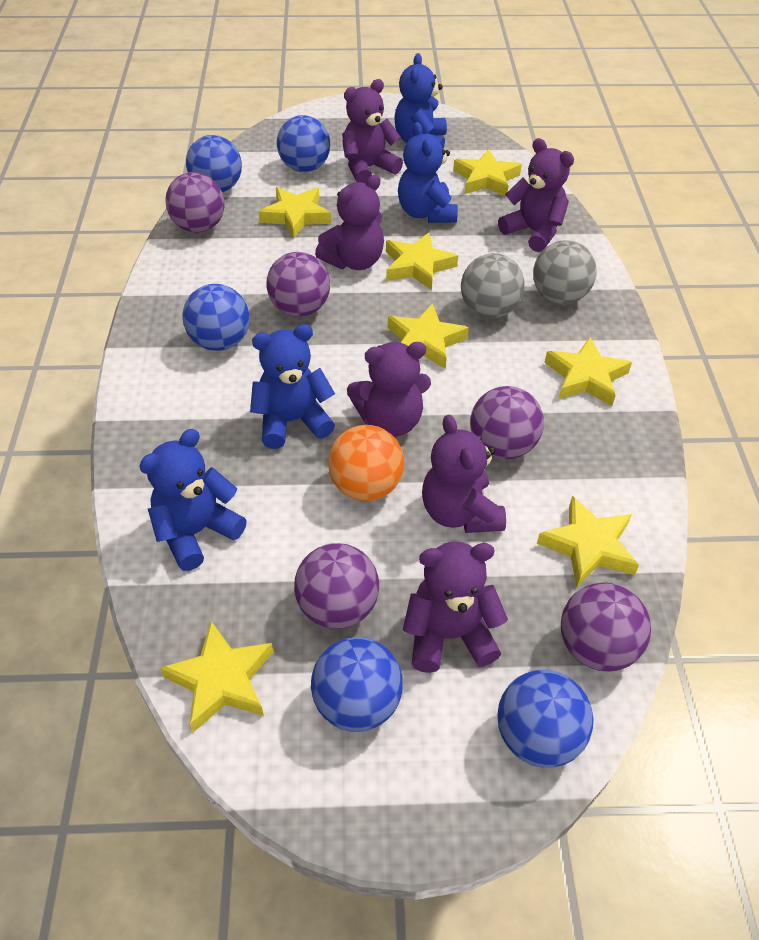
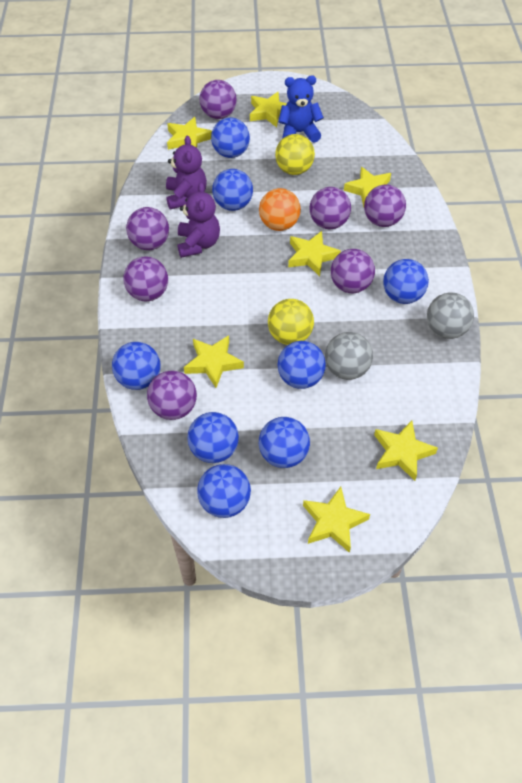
blue ball: 5 -> 8
blue teddy bear: 4 -> 1
purple ball: 5 -> 7
purple teddy bear: 6 -> 2
yellow ball: 0 -> 2

